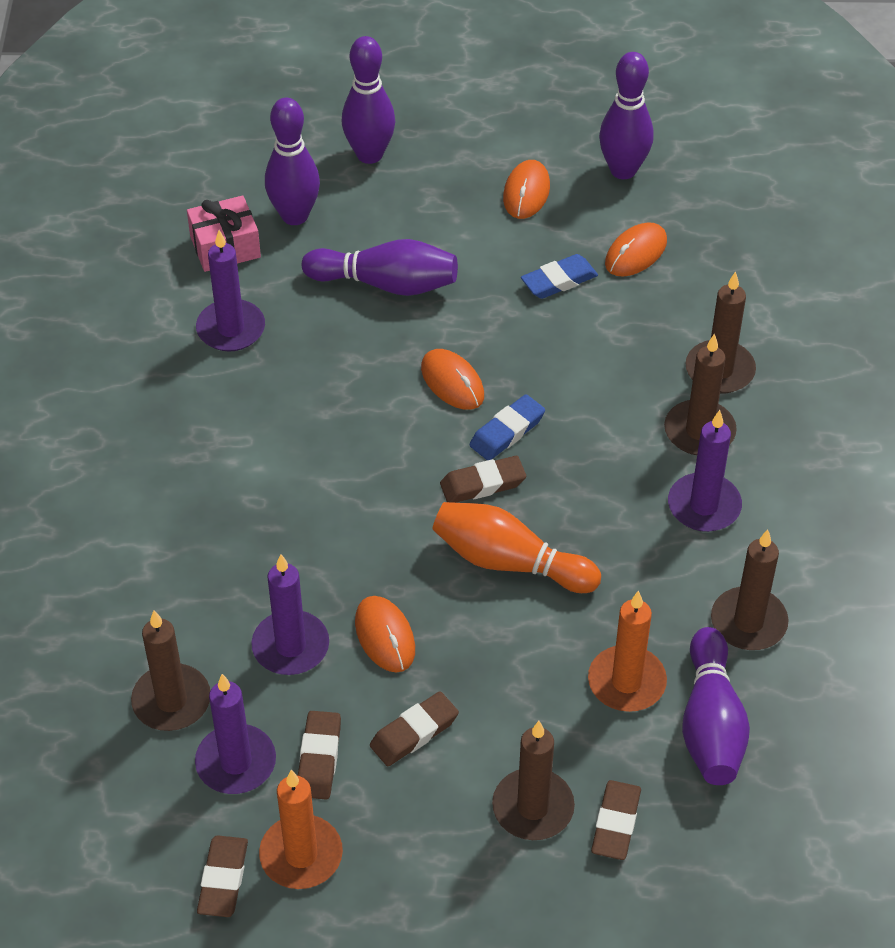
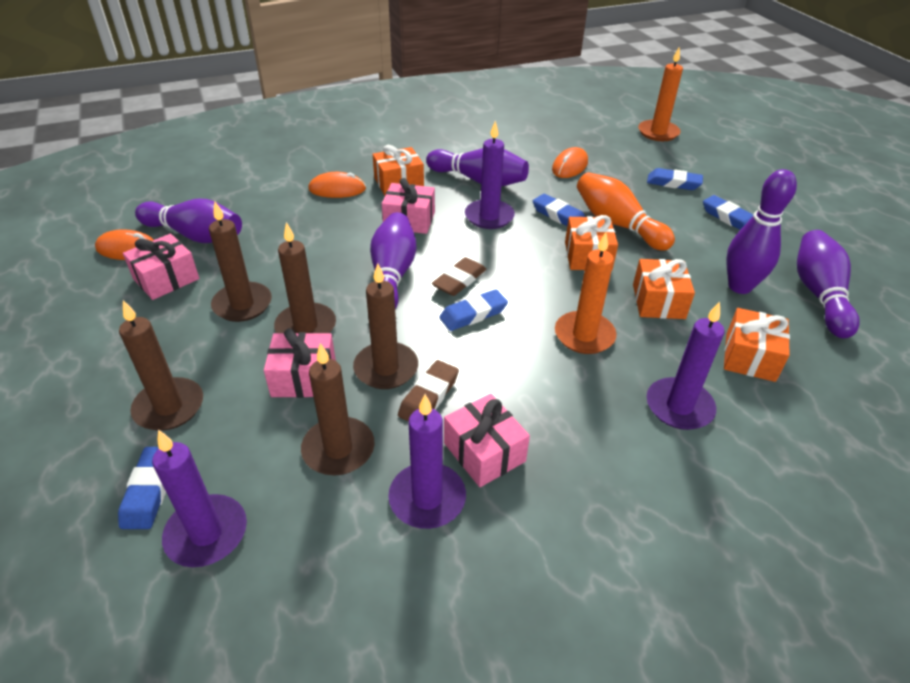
blue eraser: 2 -> 5
brown eraser: 5 -> 2
orange gift: 0 -> 4
orange mouse: 4 -> 3
pink gift: 1 -> 4

